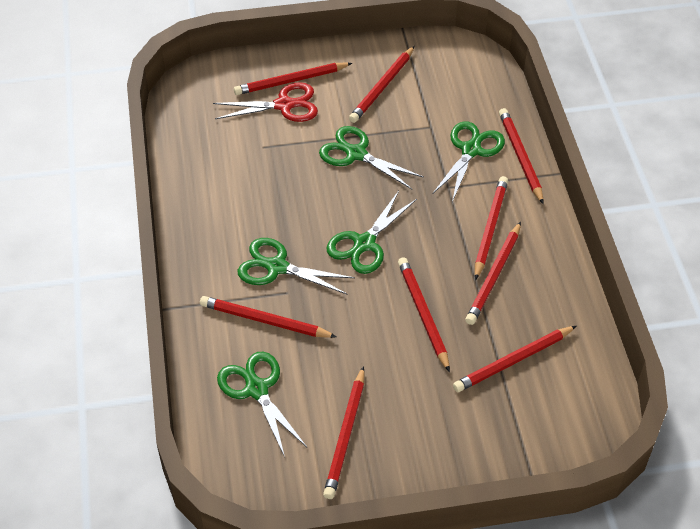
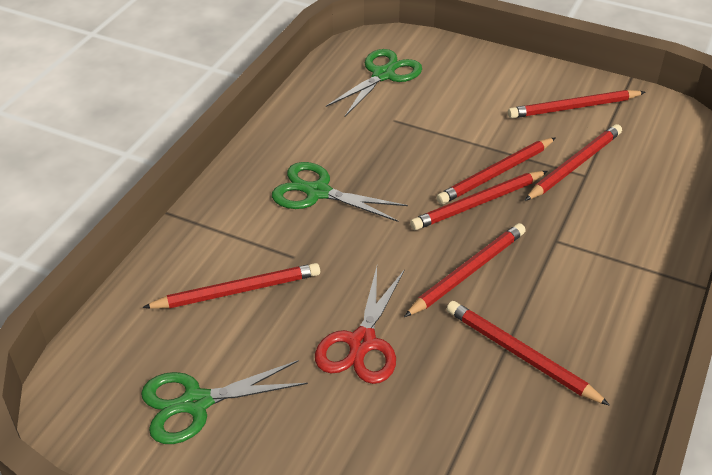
green scissors: 5 -> 3
red pencil: 9 -> 7

